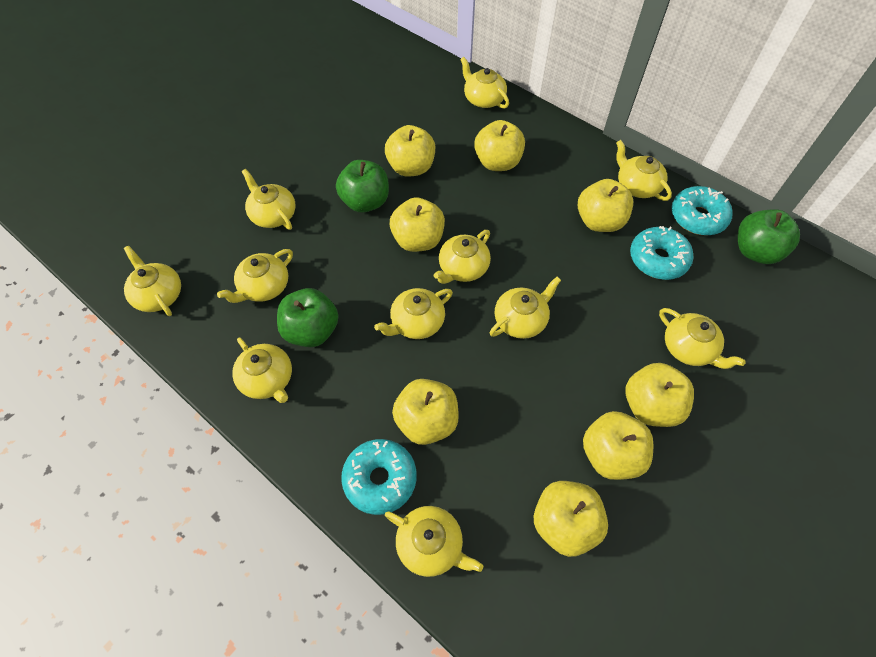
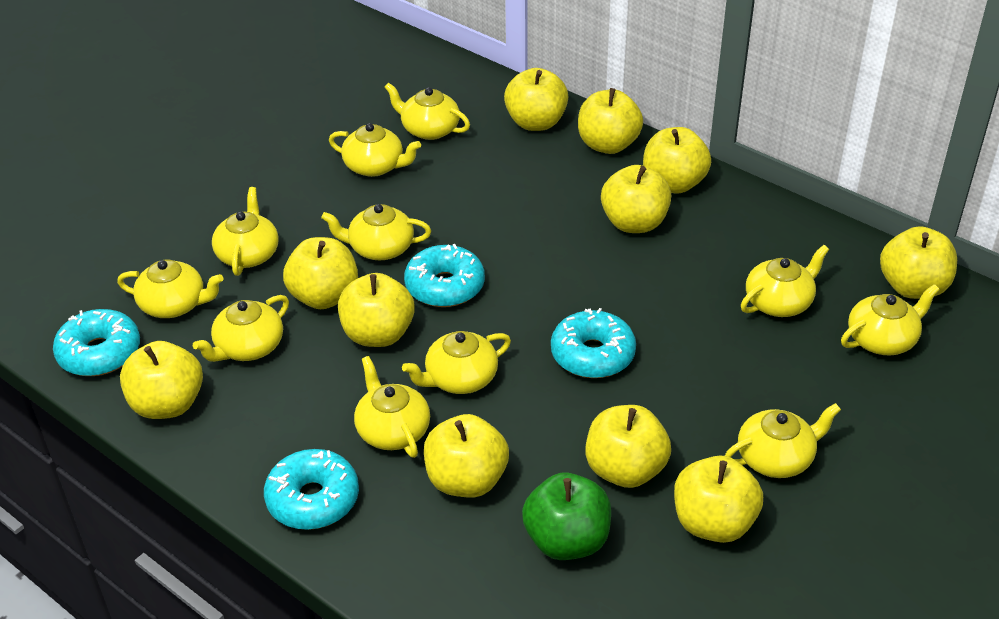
green apple: 3 -> 1
turquoise donut: 3 -> 4
yellow apple: 8 -> 11

